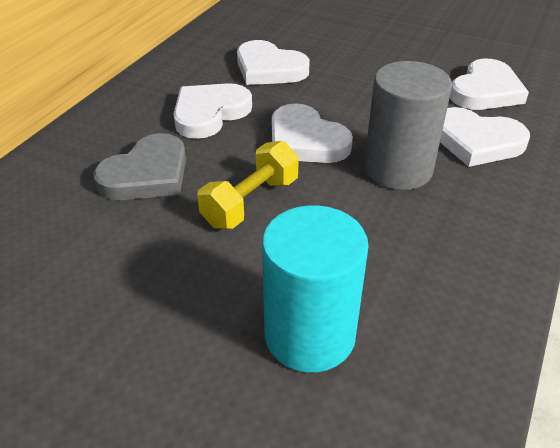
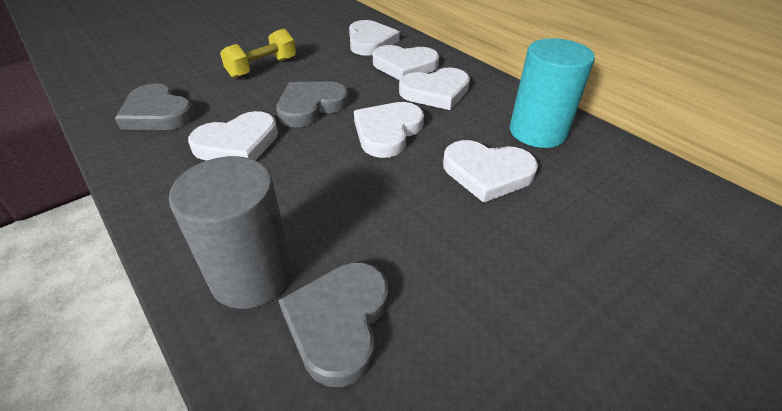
grey heart: 1 -> 3
white heart: 5 -> 6

